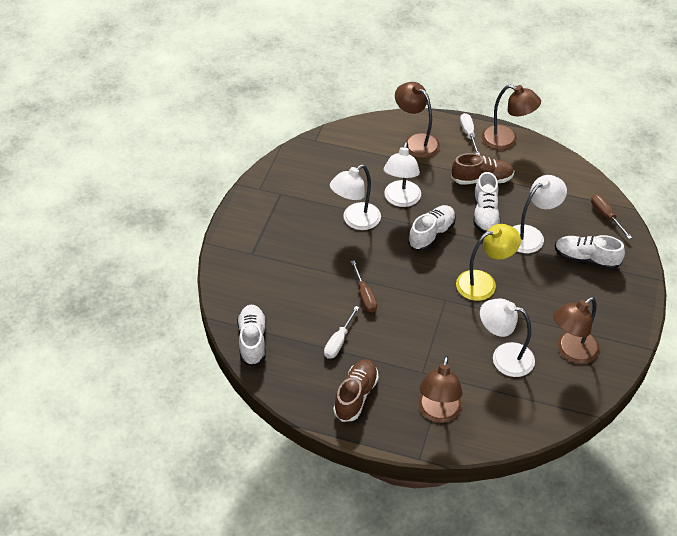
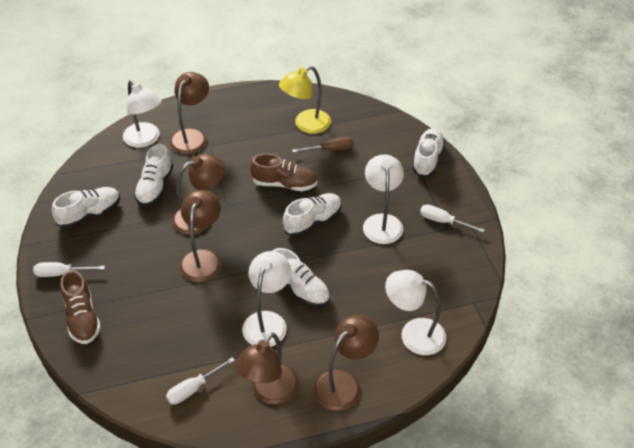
brown lamp: 4 -> 5
brown screwdriver: 2 -> 1
white screwdriver: 2 -> 3
white shoe: 4 -> 5

